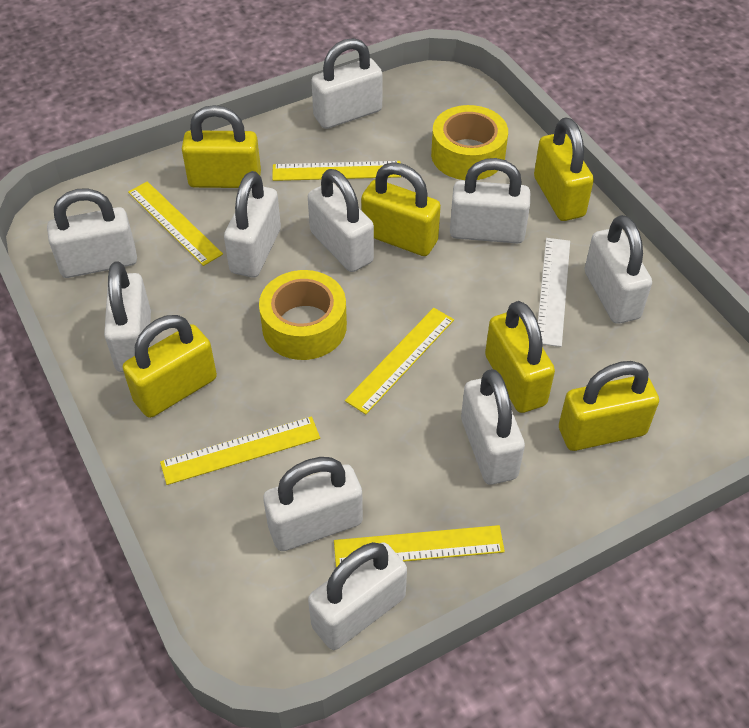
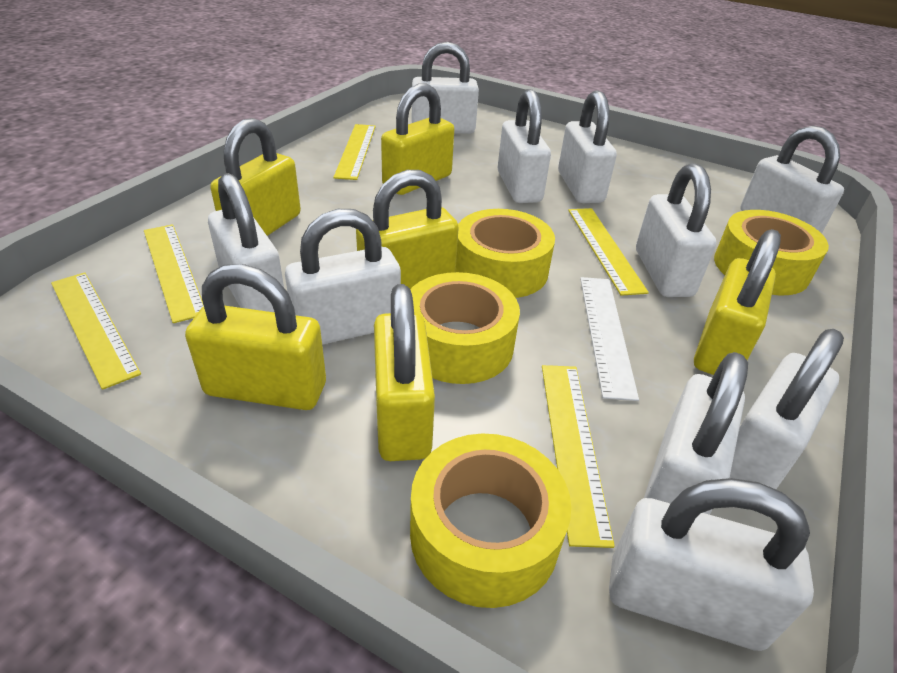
yellow tape: 2 -> 4

